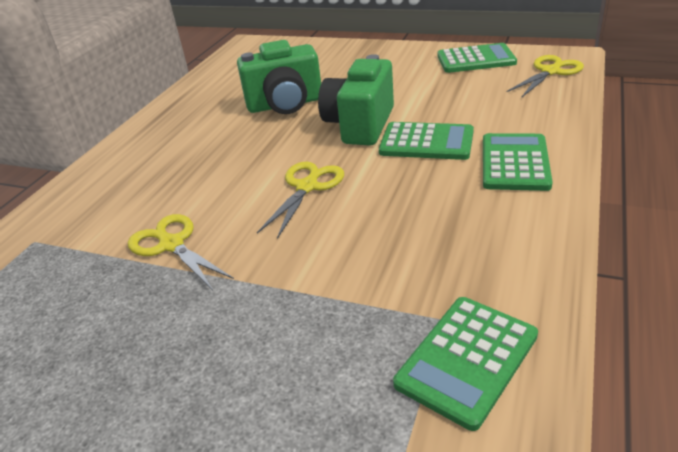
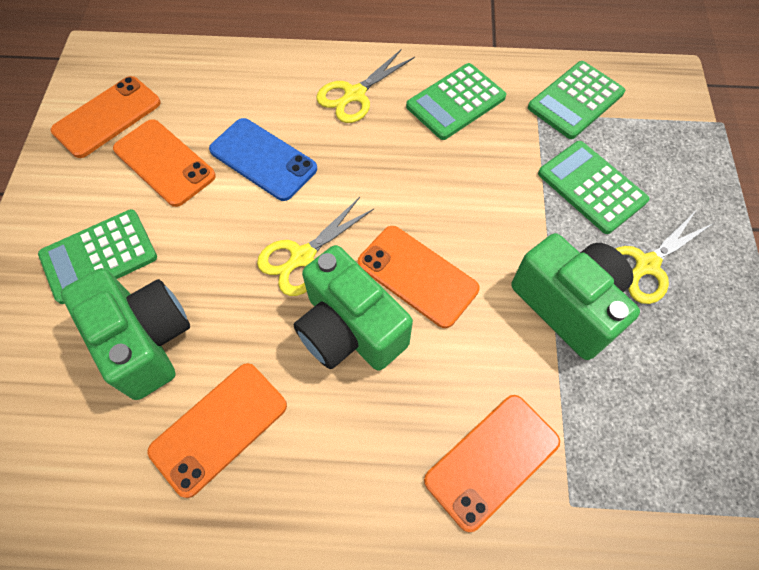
blue phone: 0 -> 1
green camera: 2 -> 3
orange phone: 0 -> 5

